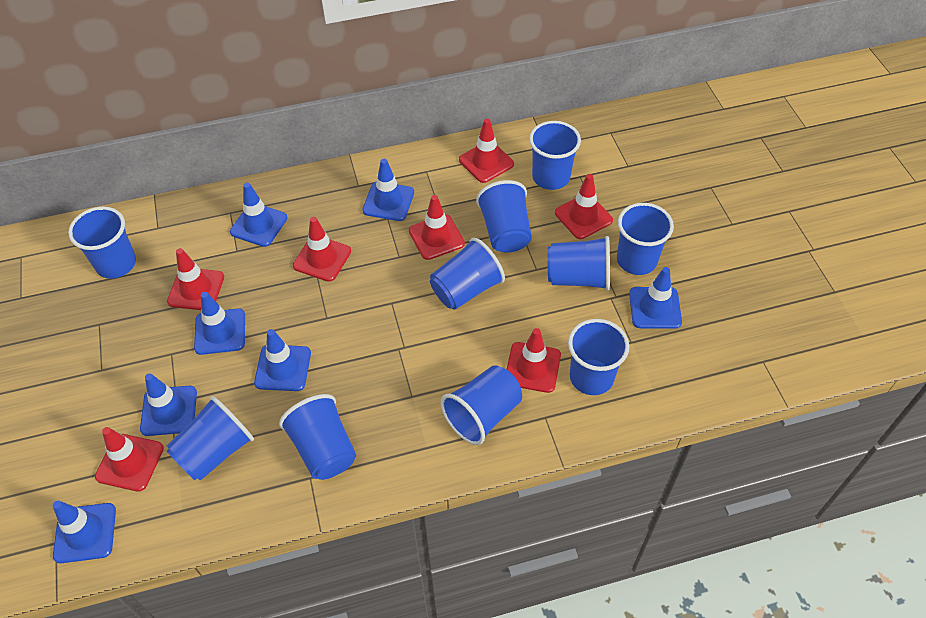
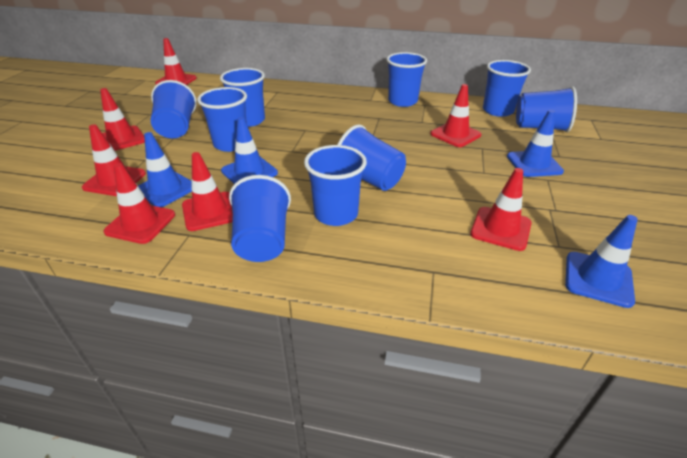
blue cup: 10 -> 9
blue traffic cone: 7 -> 4

